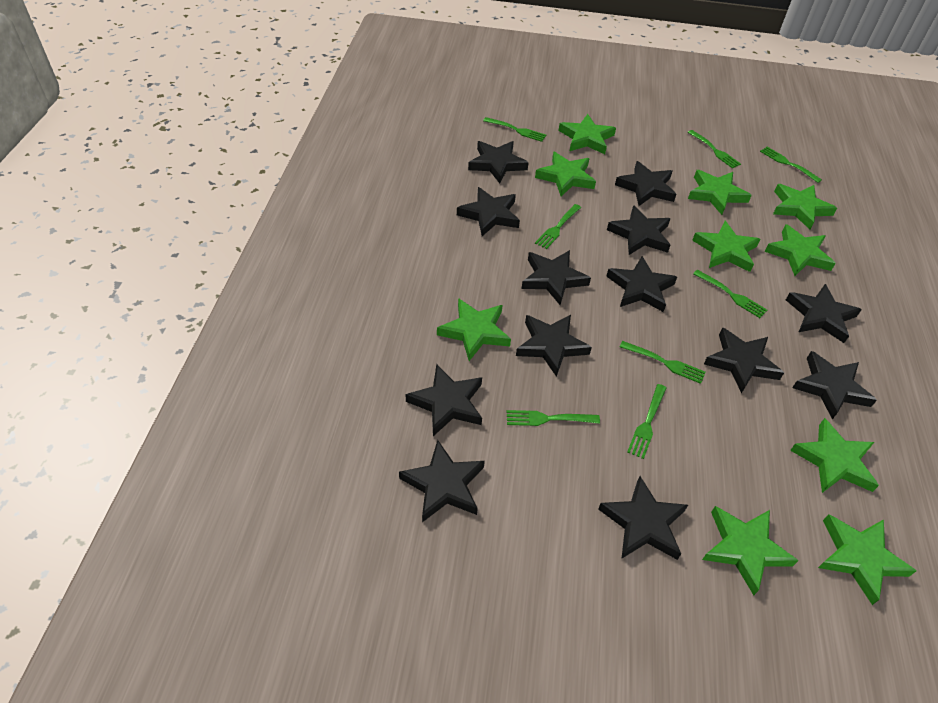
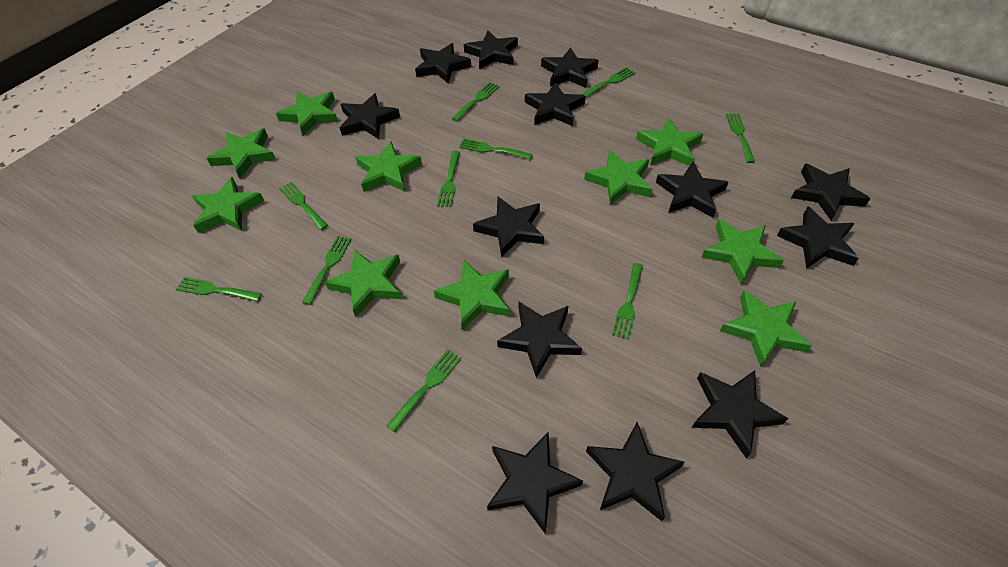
green fork: 8 -> 10

